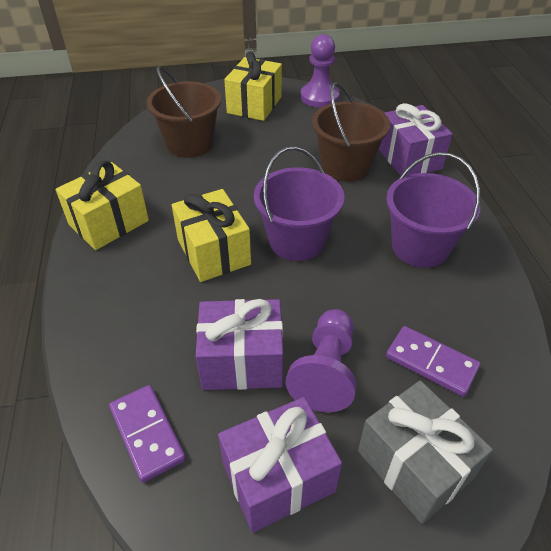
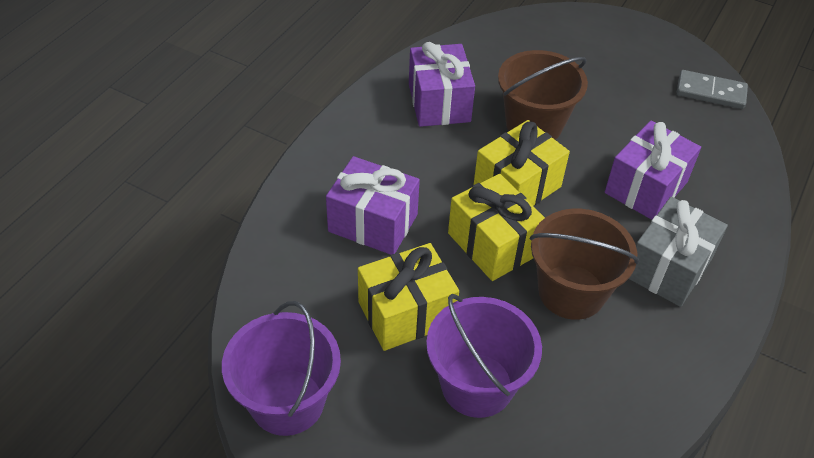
grey domino: 0 -> 1
purple domino: 2 -> 0
purple pawn: 2 -> 0

